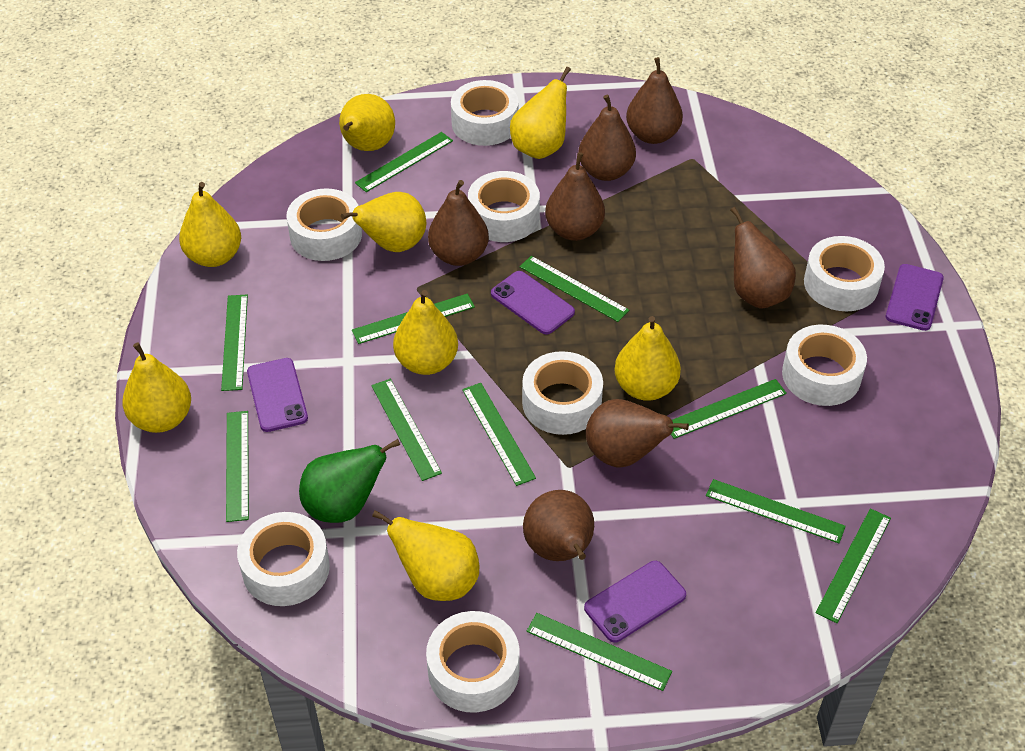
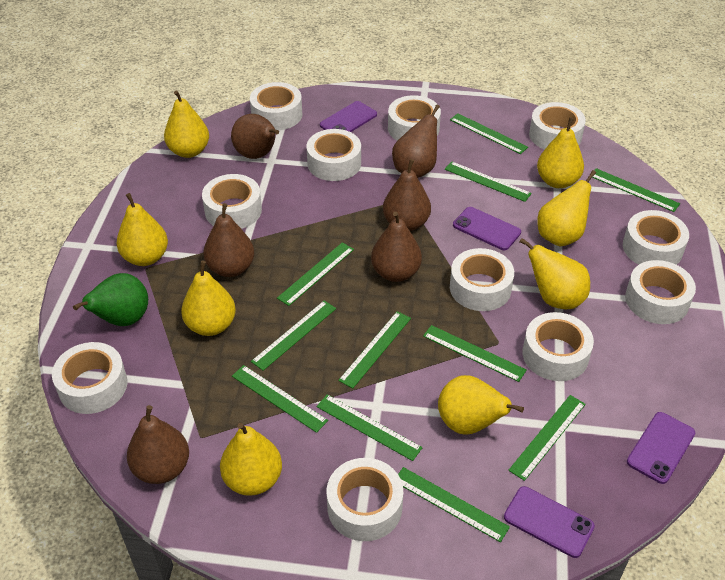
brown pear: 7 -> 6
white tape: 8 -> 11

